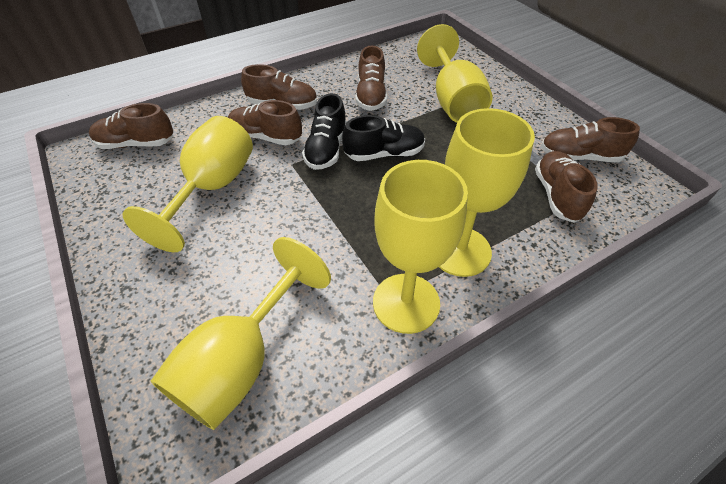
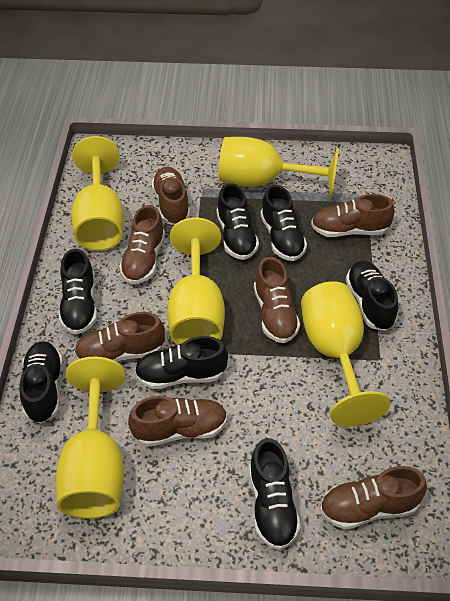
black shoe: 2 -> 7
brown shoe: 6 -> 7

